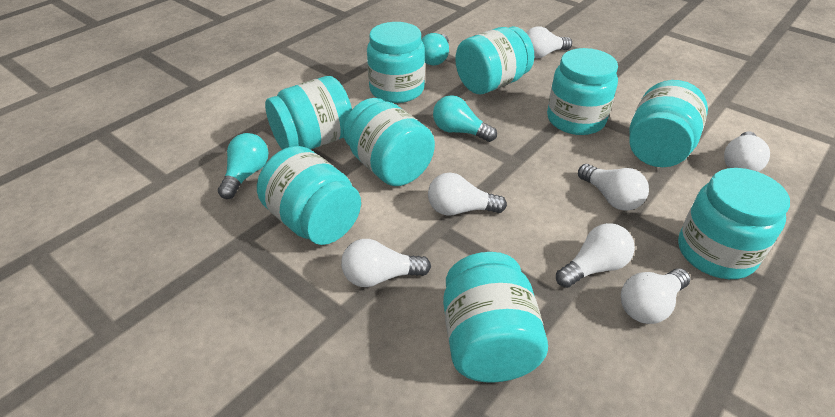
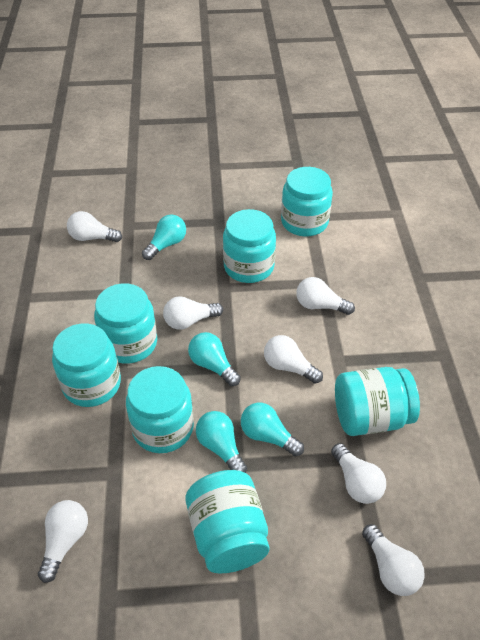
turquoise jar: 9 -> 7
turquoise light bulb: 3 -> 4

